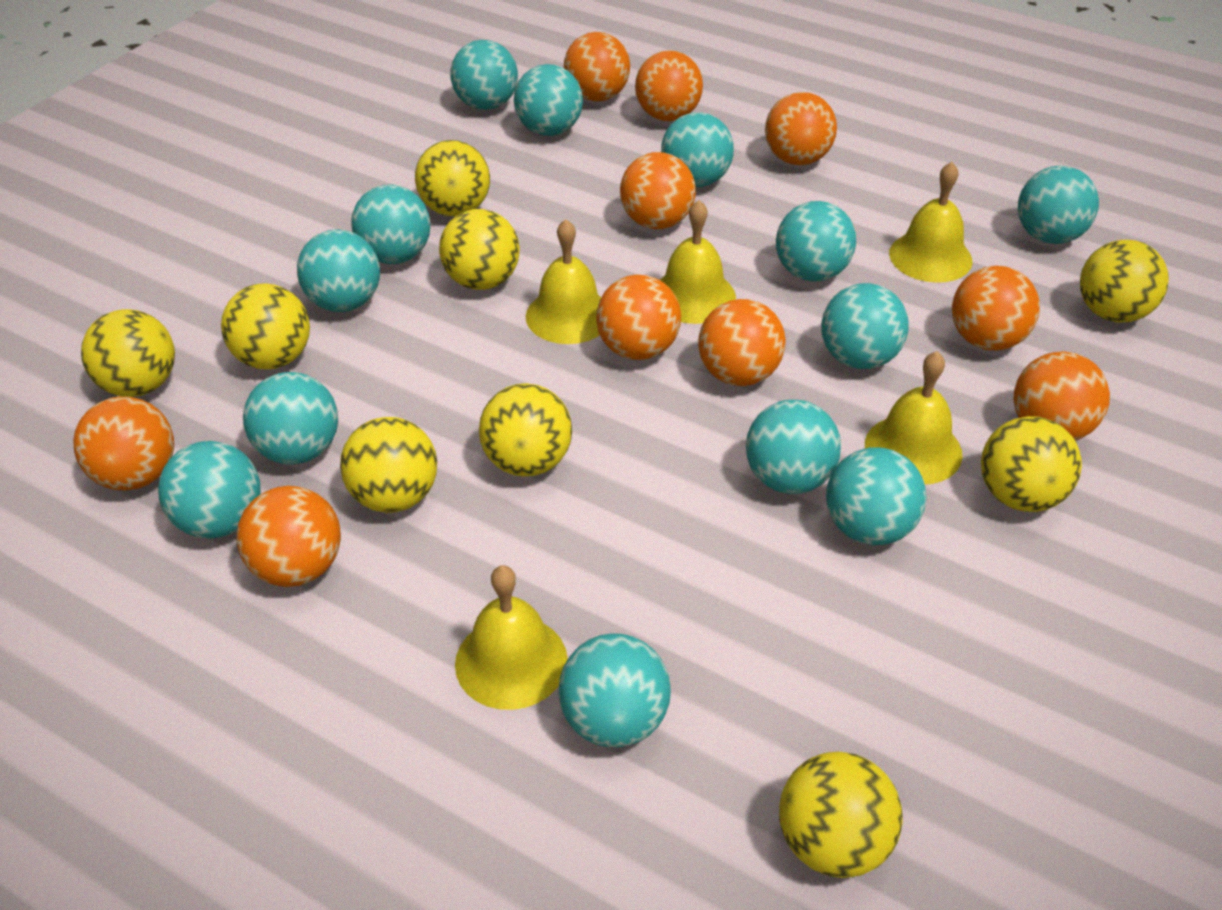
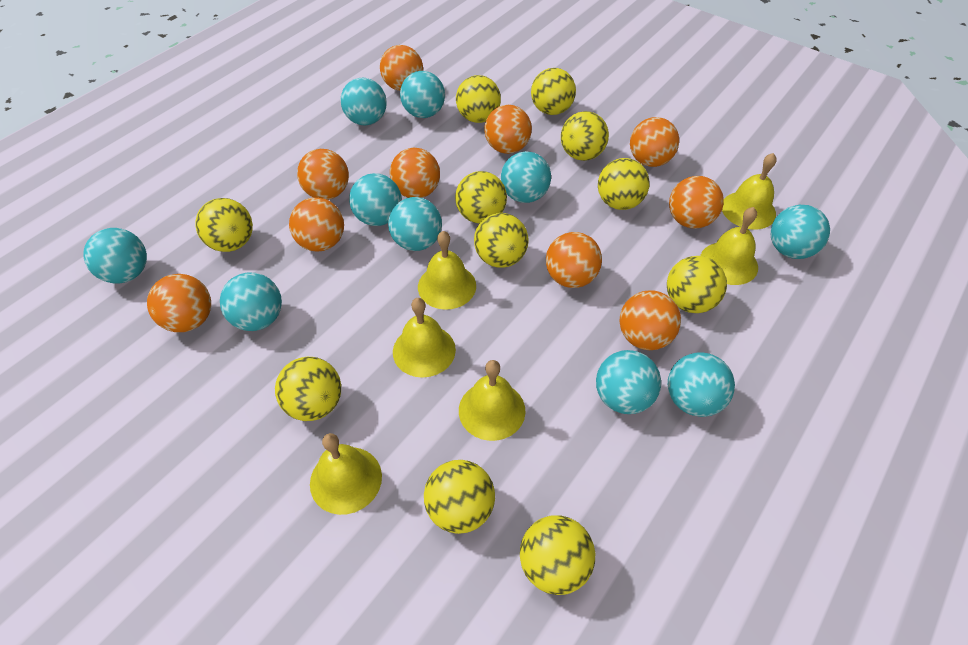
turquoise ball: 13 -> 10
yellow ball: 9 -> 11
yellow bell: 5 -> 6

